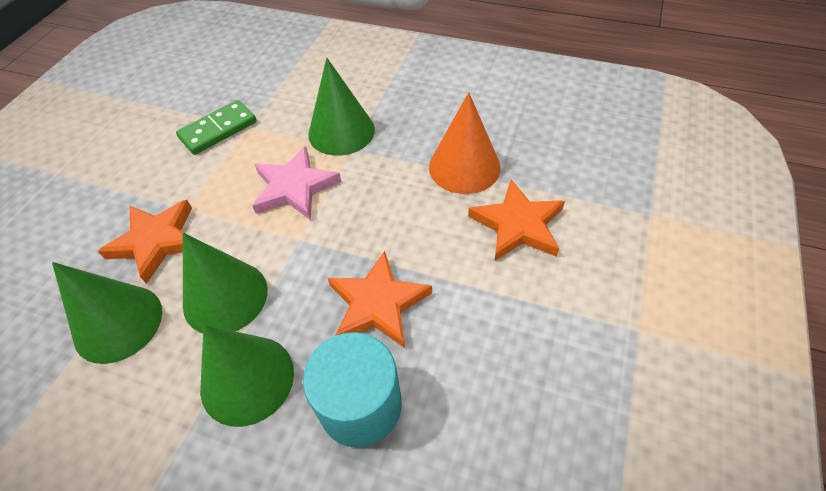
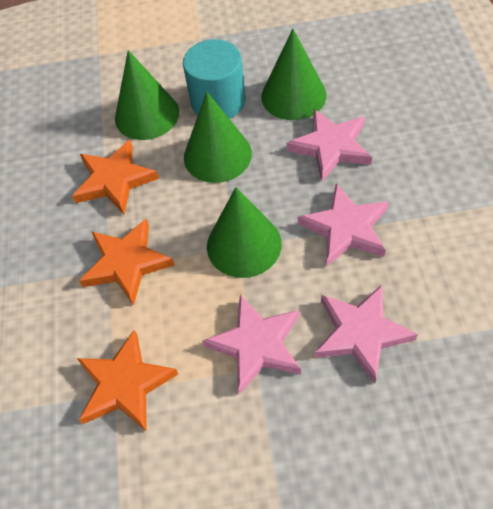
green domino: 1 -> 0
orange cone: 1 -> 0
pink star: 1 -> 4

